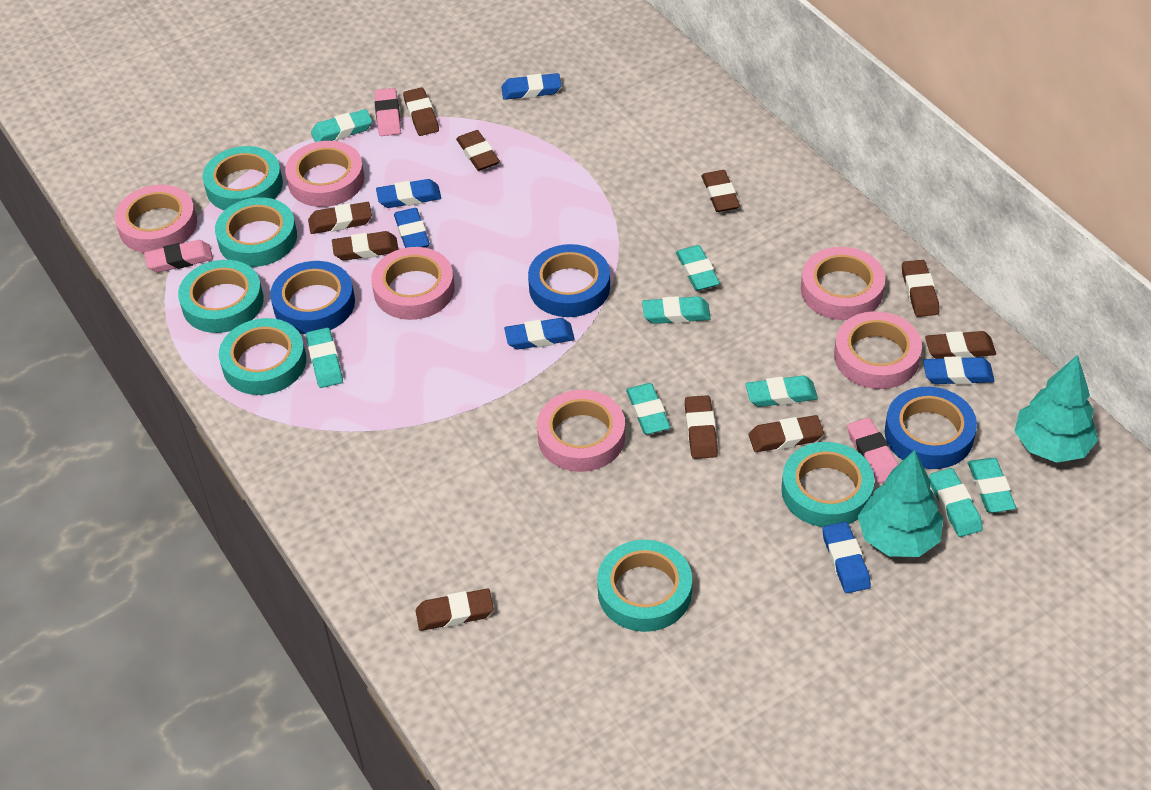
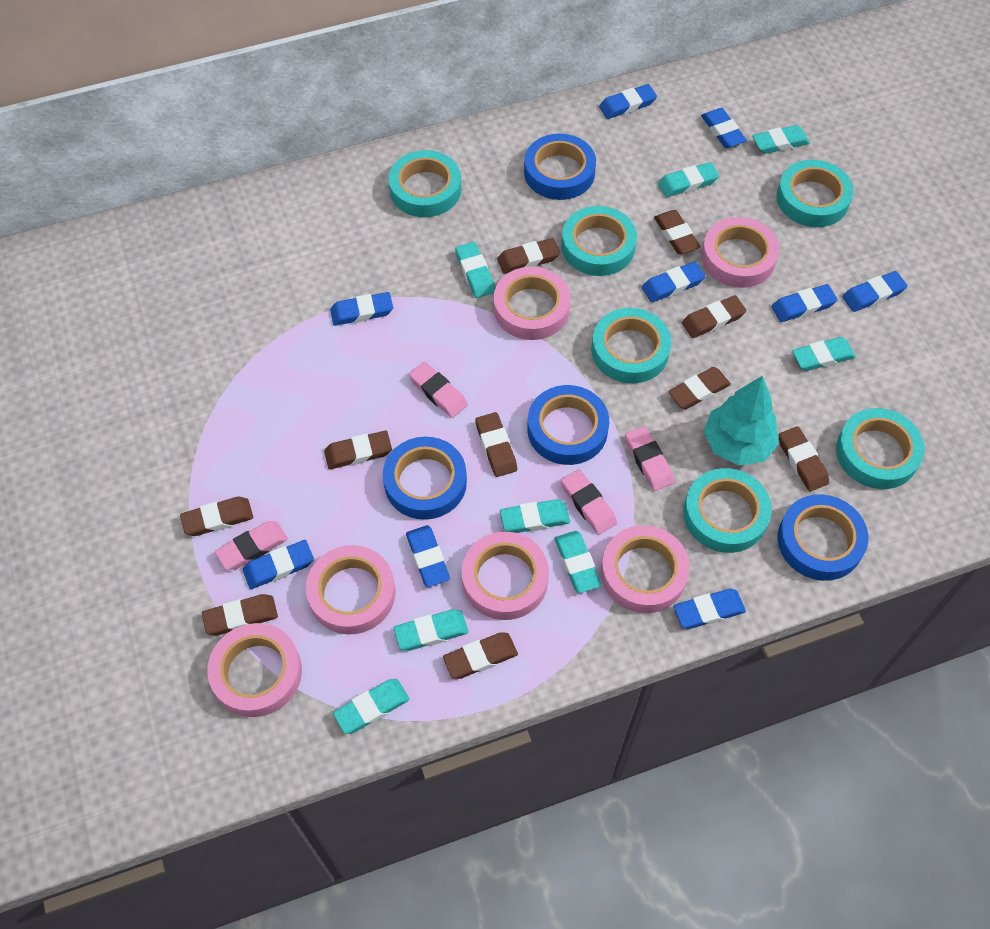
blue eraser: 6 -> 9
blue tape: 3 -> 4
pink eraser: 3 -> 4
turquoise tree: 2 -> 1

